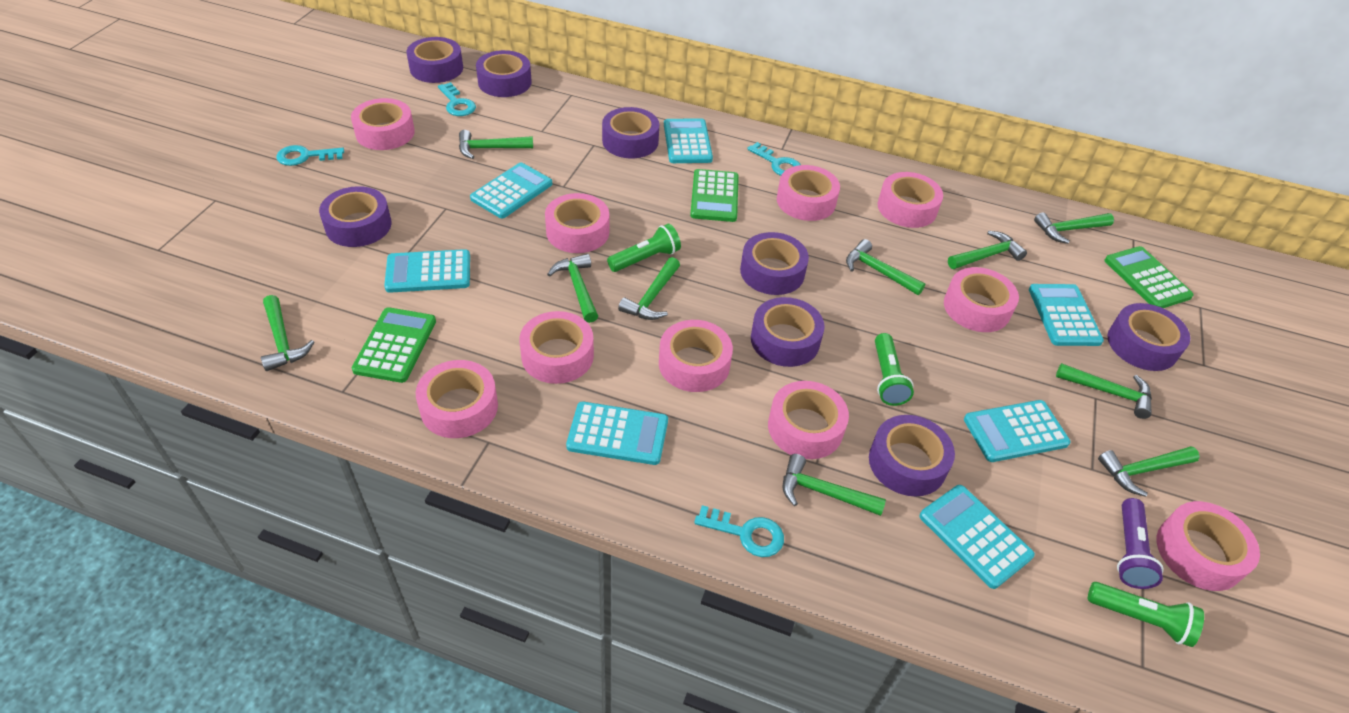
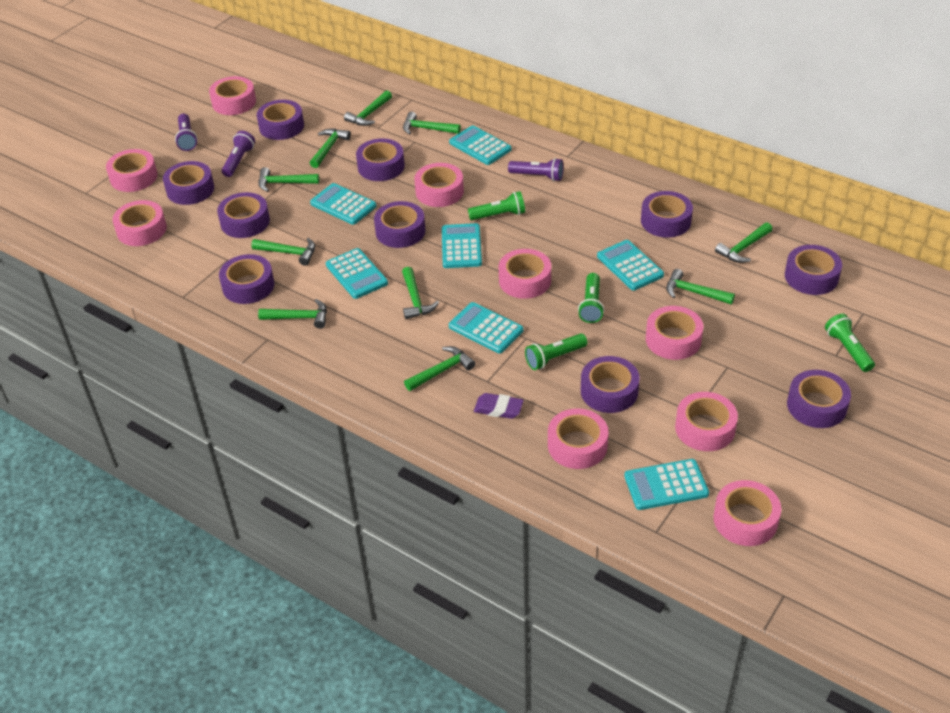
green calculator: 3 -> 0
green flashlight: 3 -> 4
pink tape: 10 -> 9
purple eraser: 0 -> 1
purple flashlight: 1 -> 3
purple tape: 8 -> 10
turquoise key: 4 -> 0

